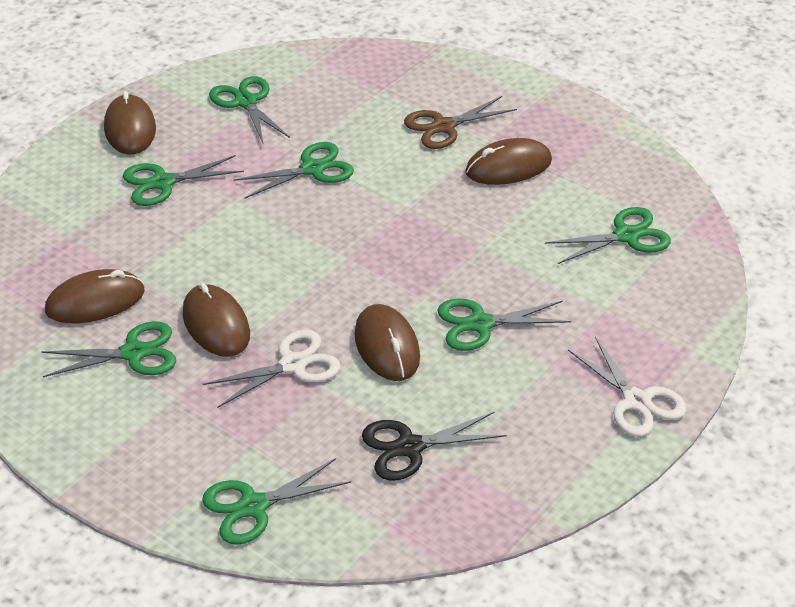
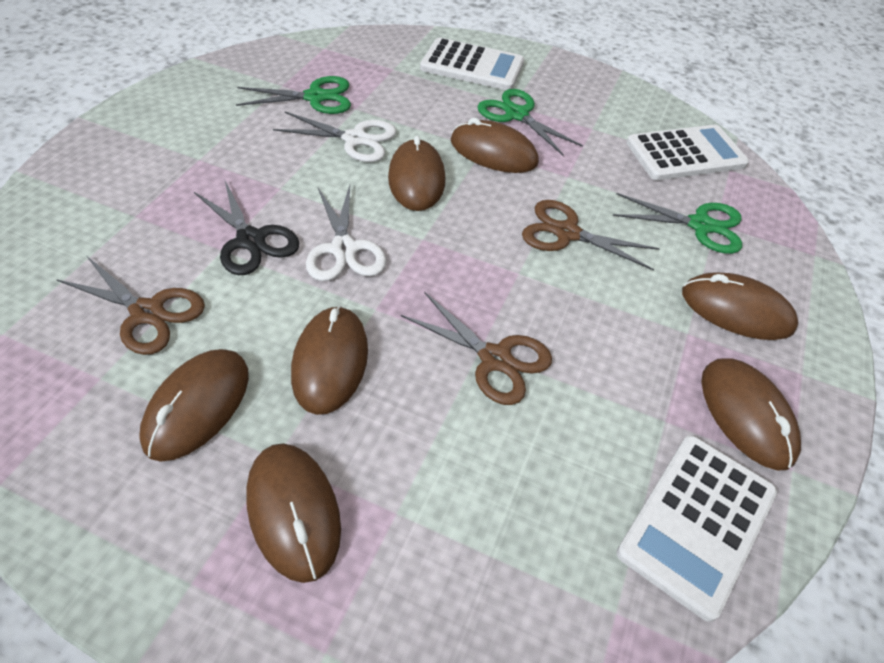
brown mouse: 5 -> 7
brown scissors: 1 -> 3
green scissors: 7 -> 3
white calculator: 0 -> 3

